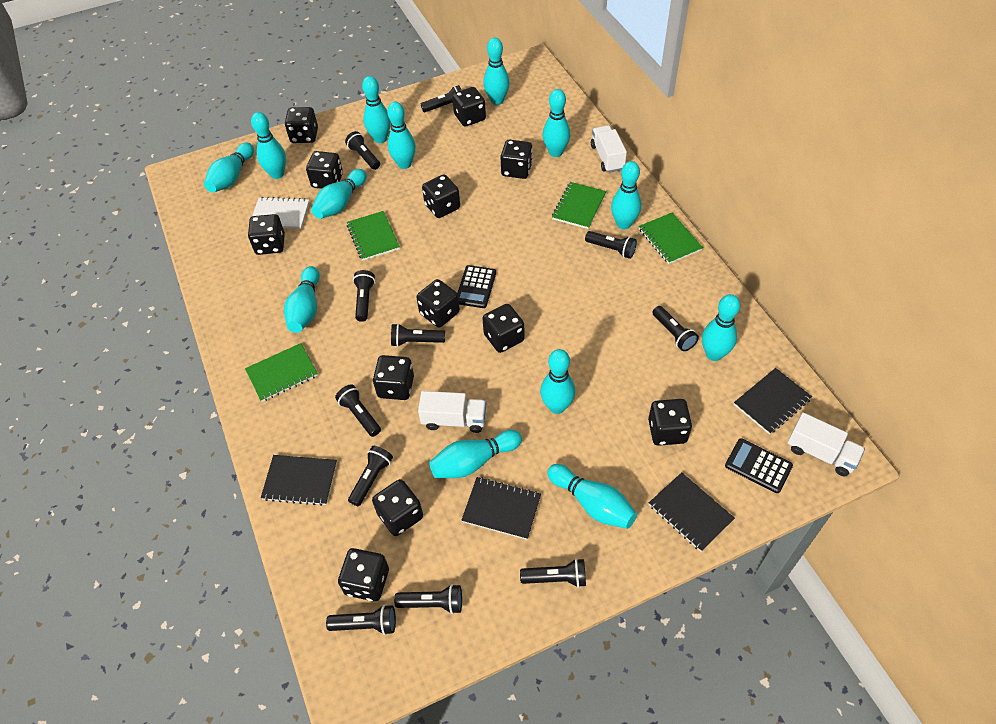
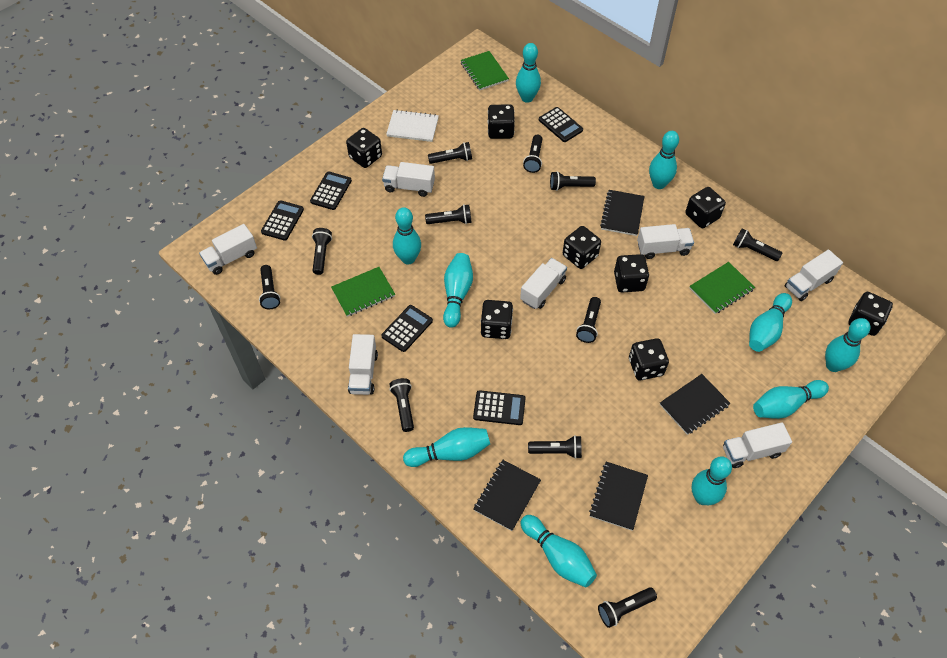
black calculator: 2 -> 5
black dice: 12 -> 8
green notebook: 4 -> 3
turquoise bowling pin: 13 -> 10
white truck: 3 -> 7

